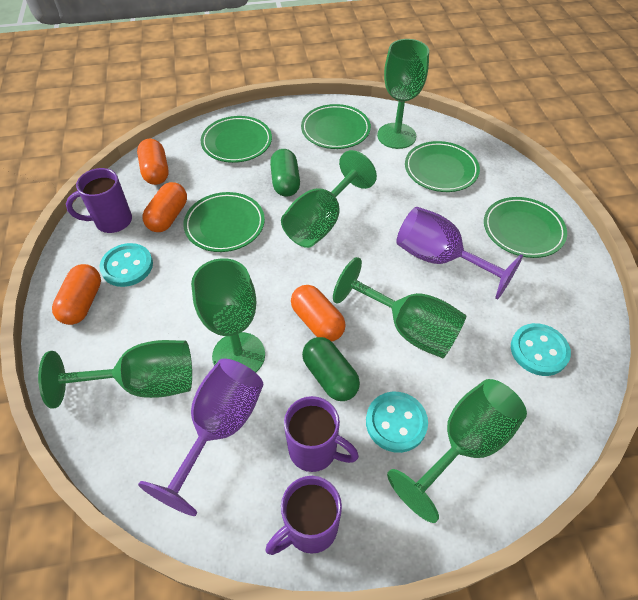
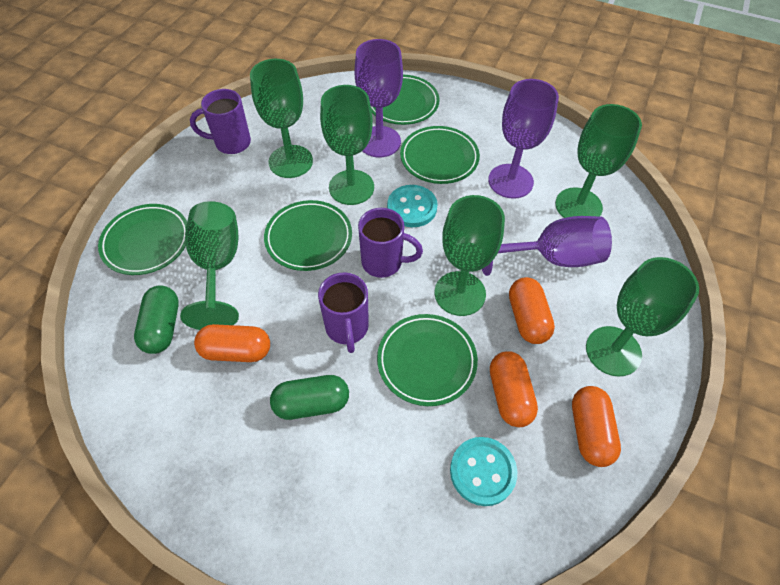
purple goblet: 2 -> 3
turquoise button: 3 -> 2

